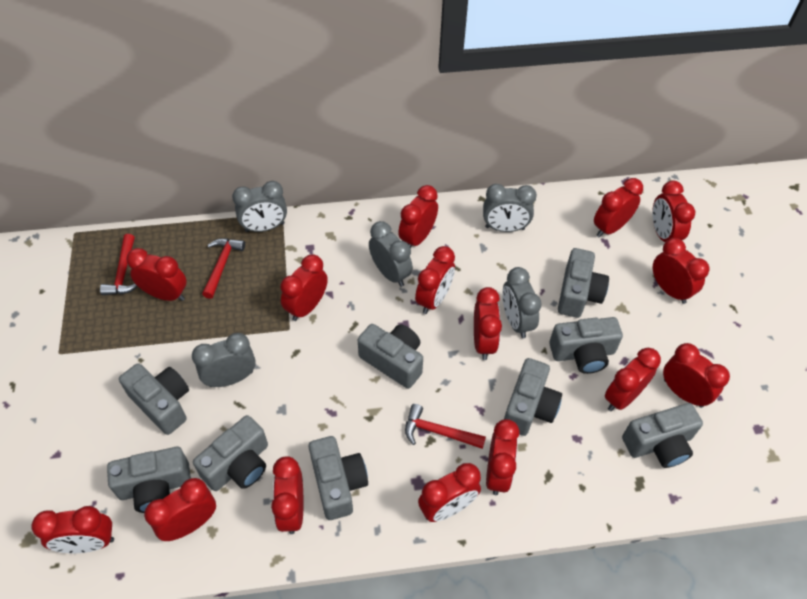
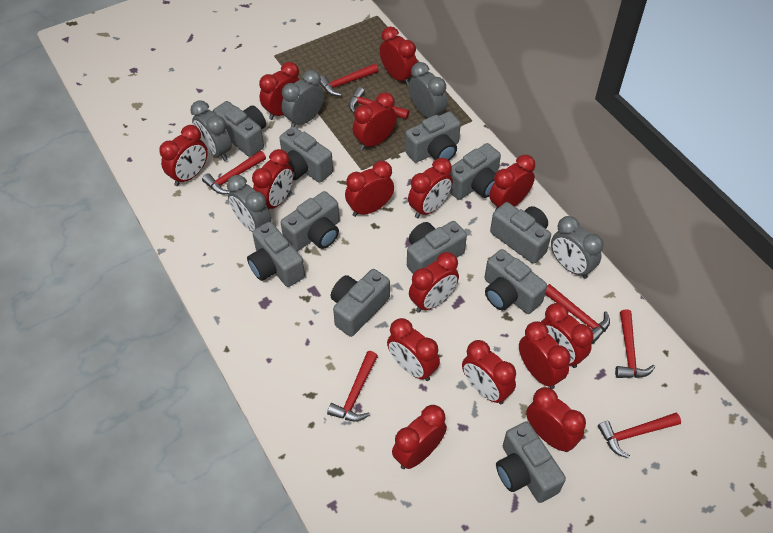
grey camera: 9 -> 11
red hammer: 3 -> 7

